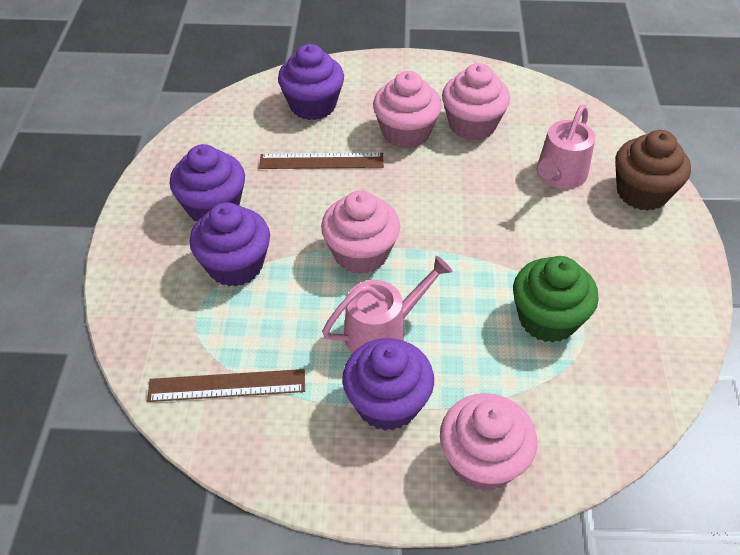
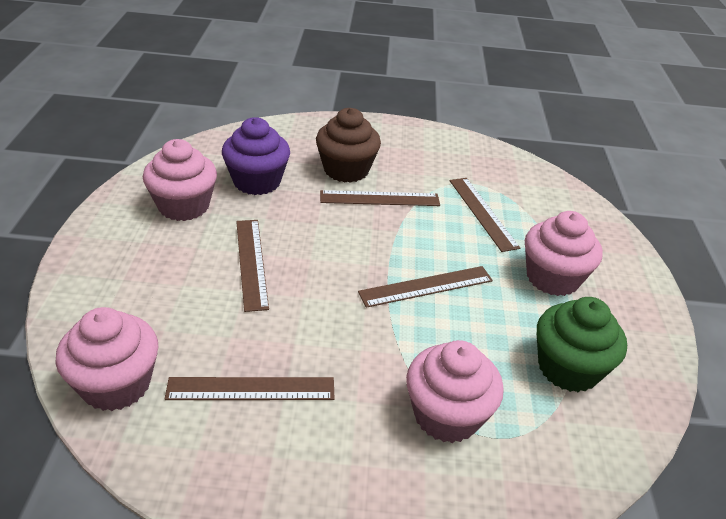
brown ruler: 2 -> 5
pink watering can: 2 -> 0
purple cupcake: 4 -> 1

